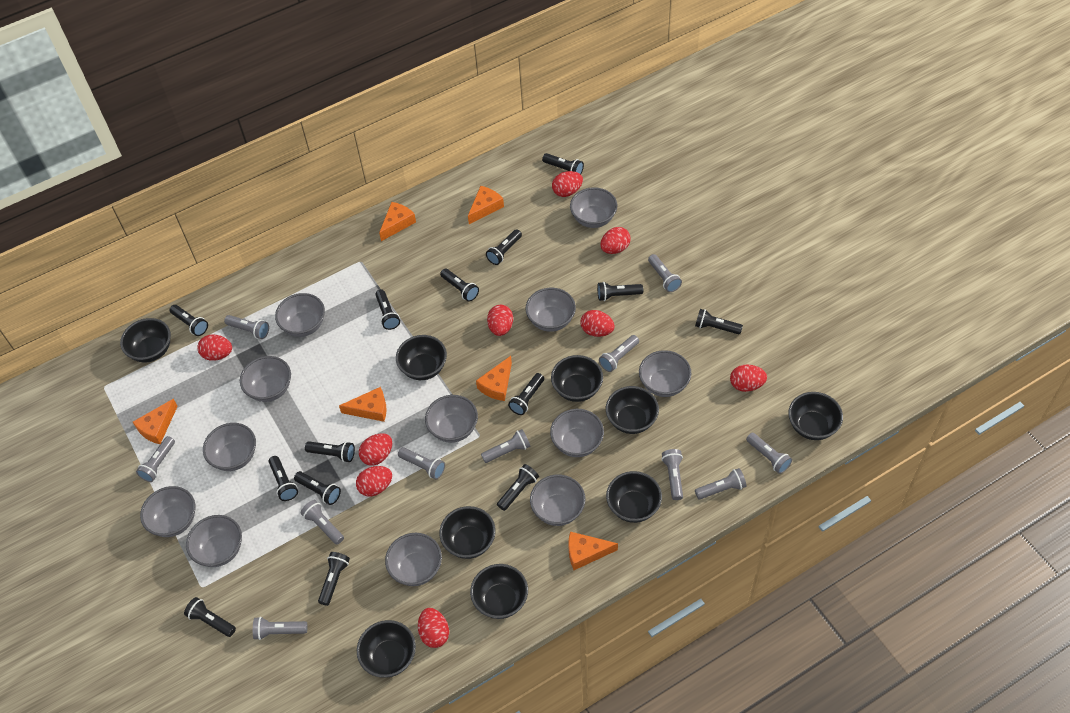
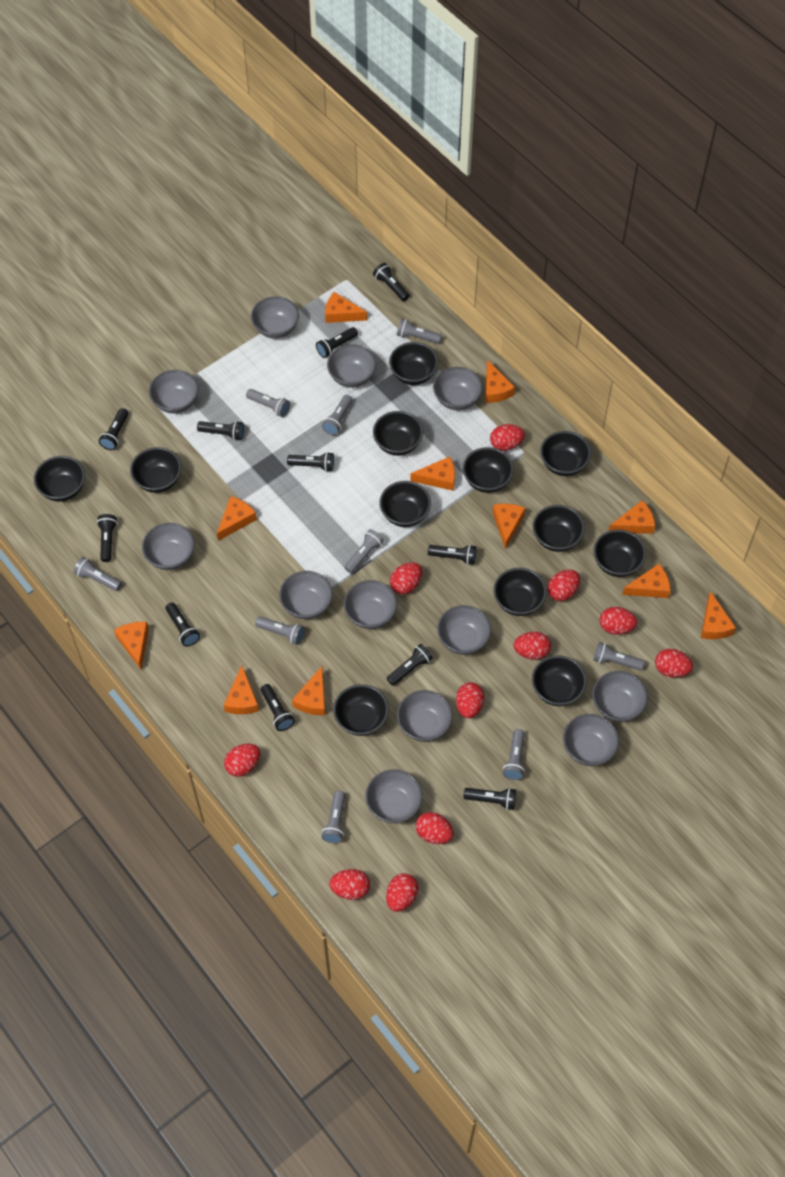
black bowl: 9 -> 12
black flashlight: 14 -> 11
grey flashlight: 11 -> 9
orange cheese: 6 -> 11
red egg: 9 -> 11

